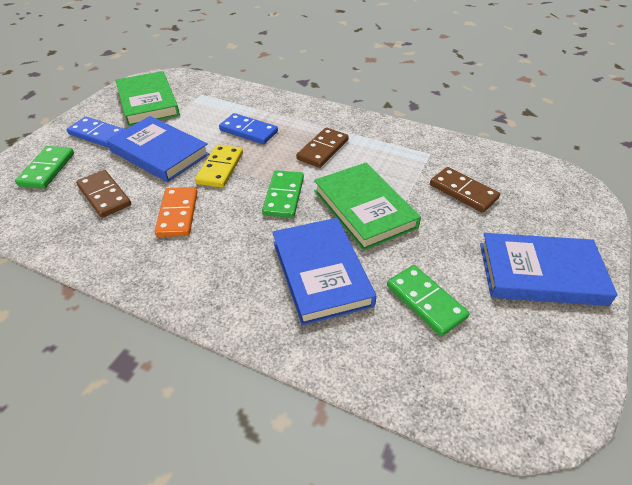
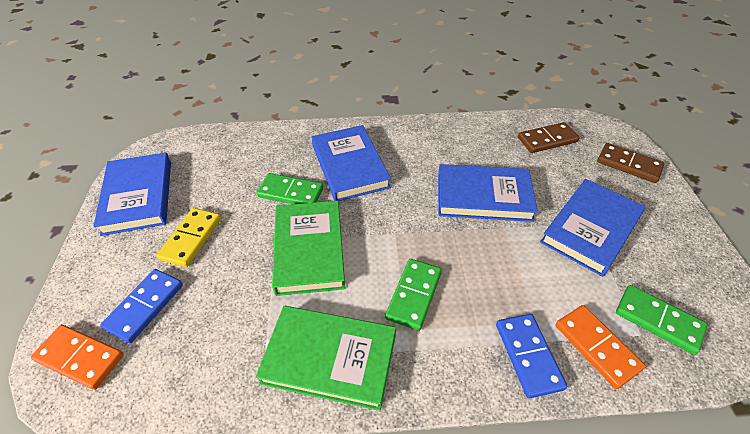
blue book: 3 -> 4
brown domino: 3 -> 2
orange domino: 1 -> 2

